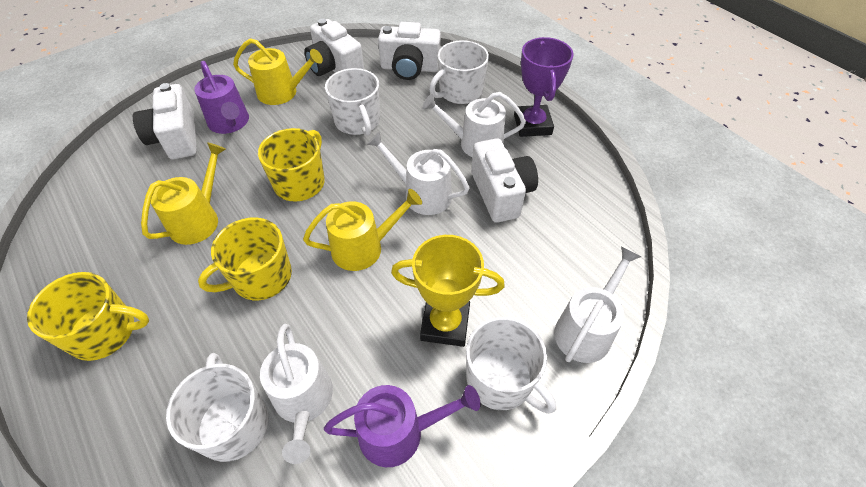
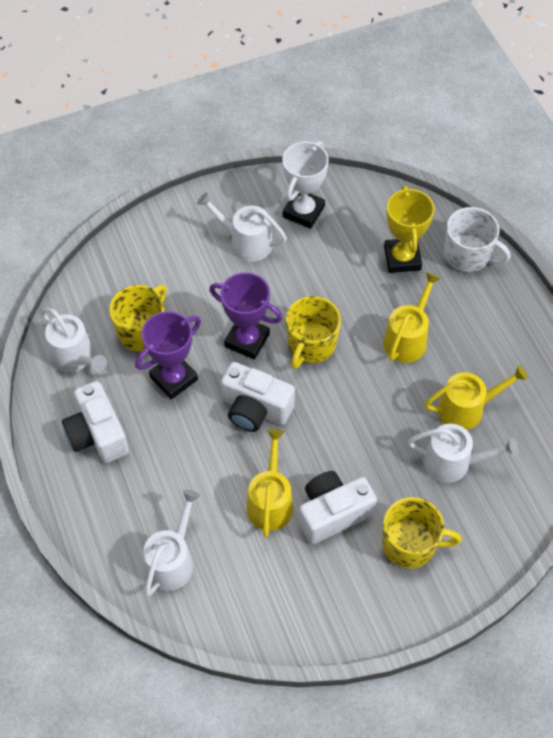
purple trophy: 1 -> 2
purple watering can: 2 -> 0
white camera: 4 -> 3
white mug: 4 -> 1
white trophy: 0 -> 1

